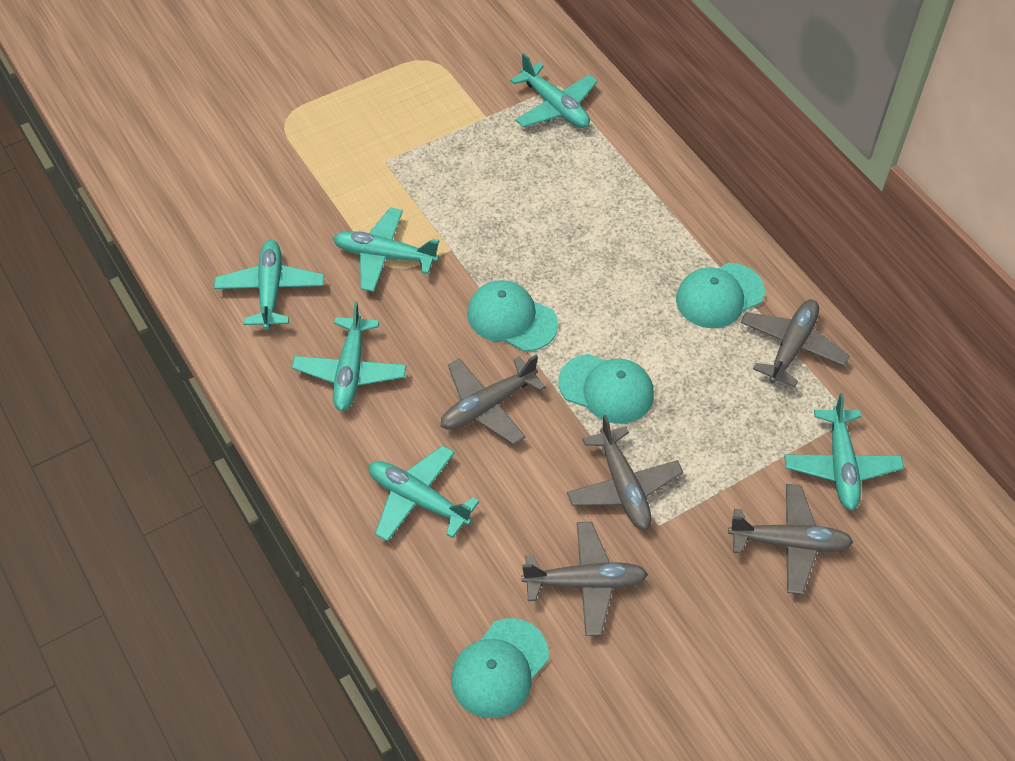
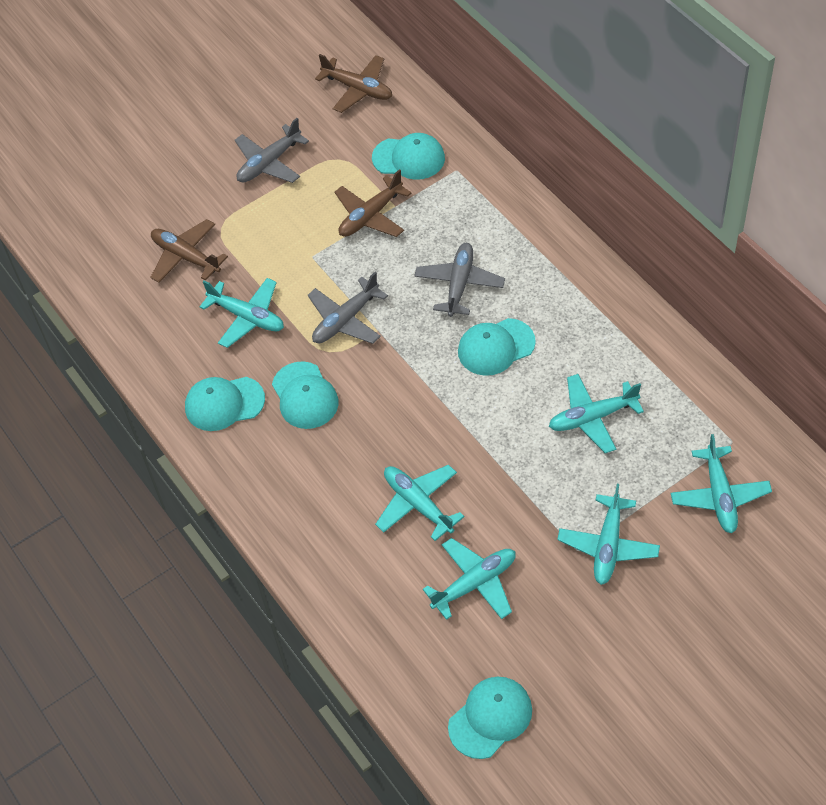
brown plane: 0 -> 3
grey plane: 5 -> 3
turquoise cap: 4 -> 5

